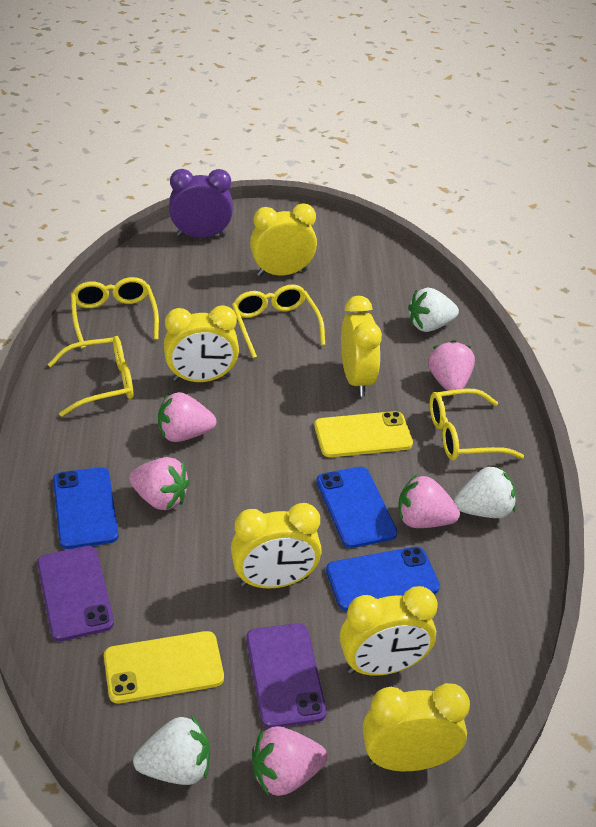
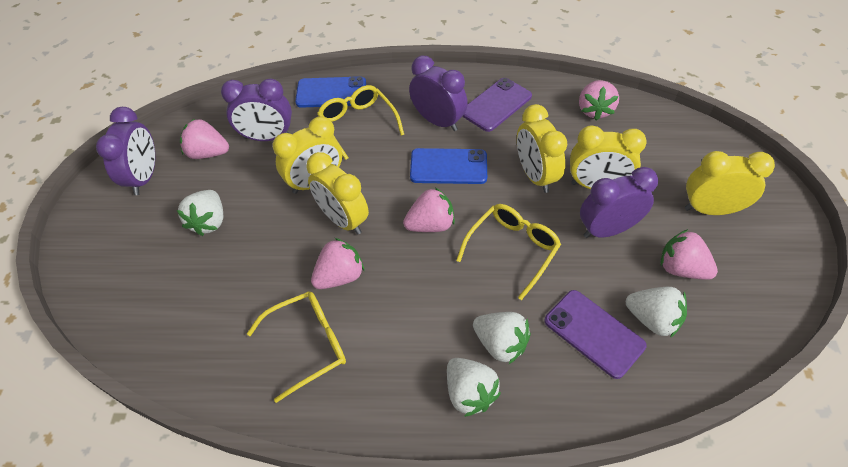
blue phone: 3 -> 2
purple clock: 1 -> 4
white strawberry: 3 -> 4
yellow clock: 6 -> 5
yellow glasses: 4 -> 3
yellow phone: 2 -> 0

